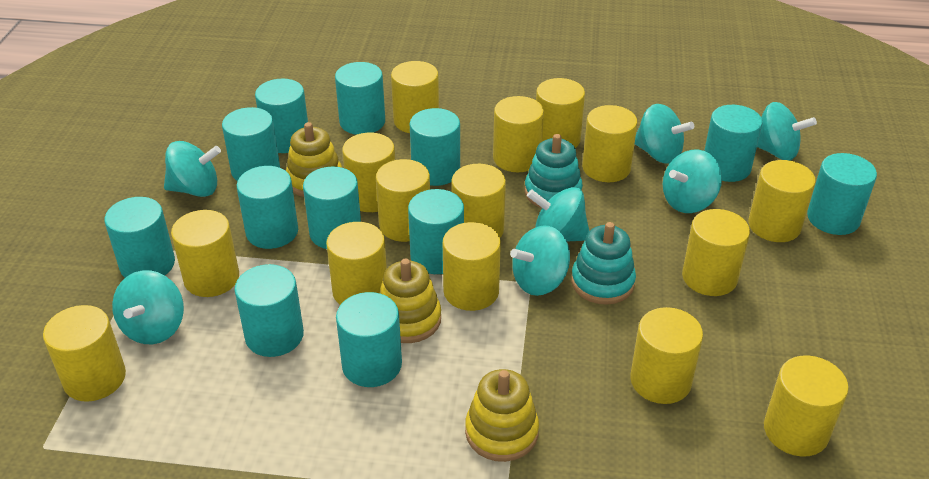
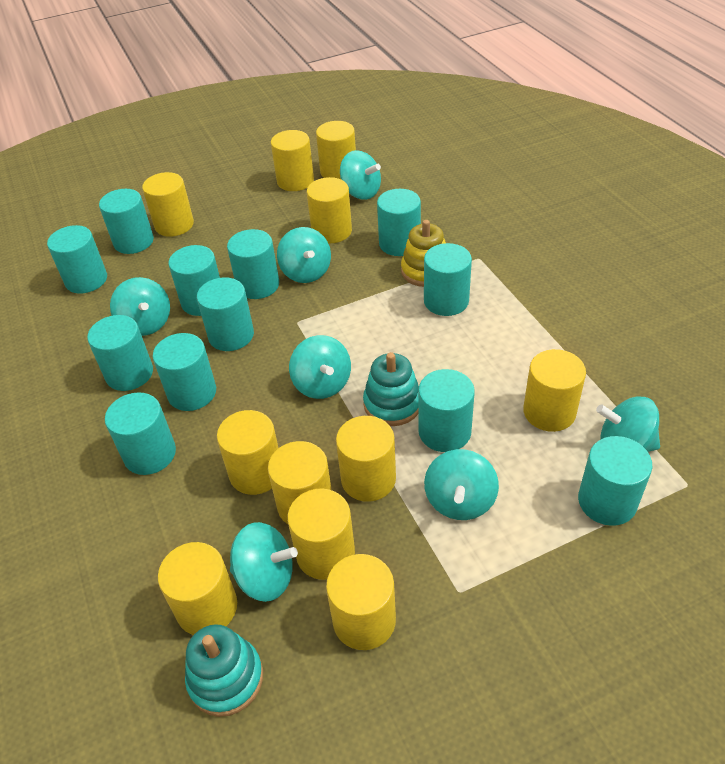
yellow cylinder: 15 -> 11
yellow stacking toy: 3 -> 1

